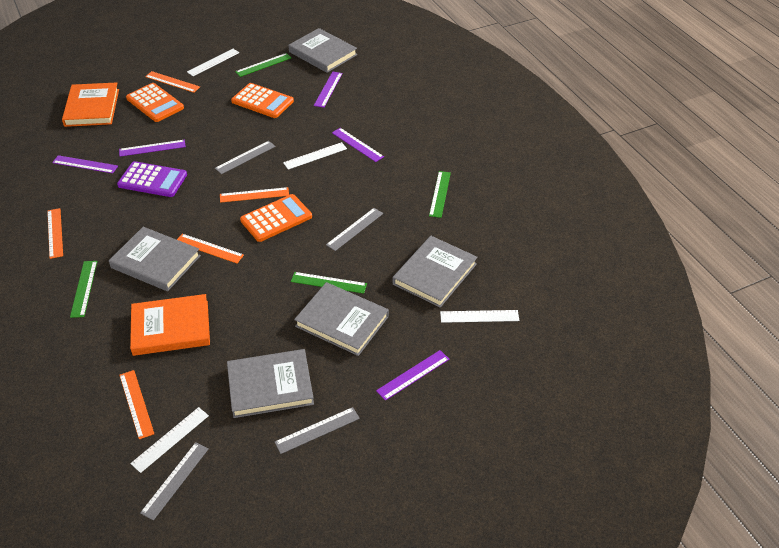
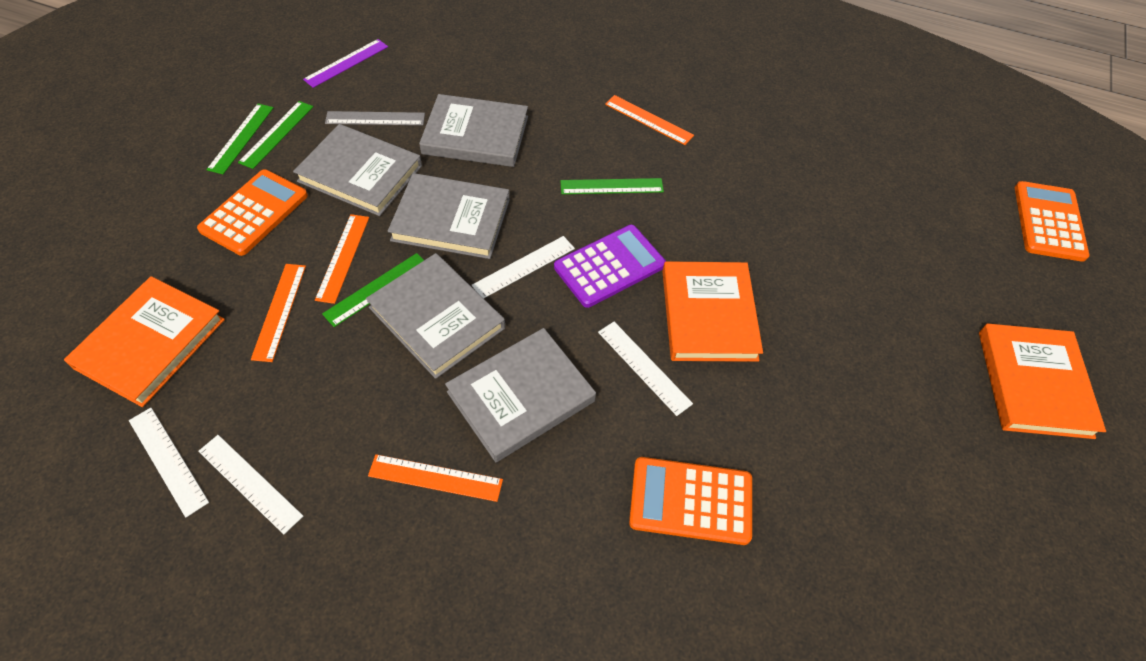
grey ruler: 4 -> 1
orange book: 2 -> 3
orange ruler: 5 -> 4
purple ruler: 5 -> 1

